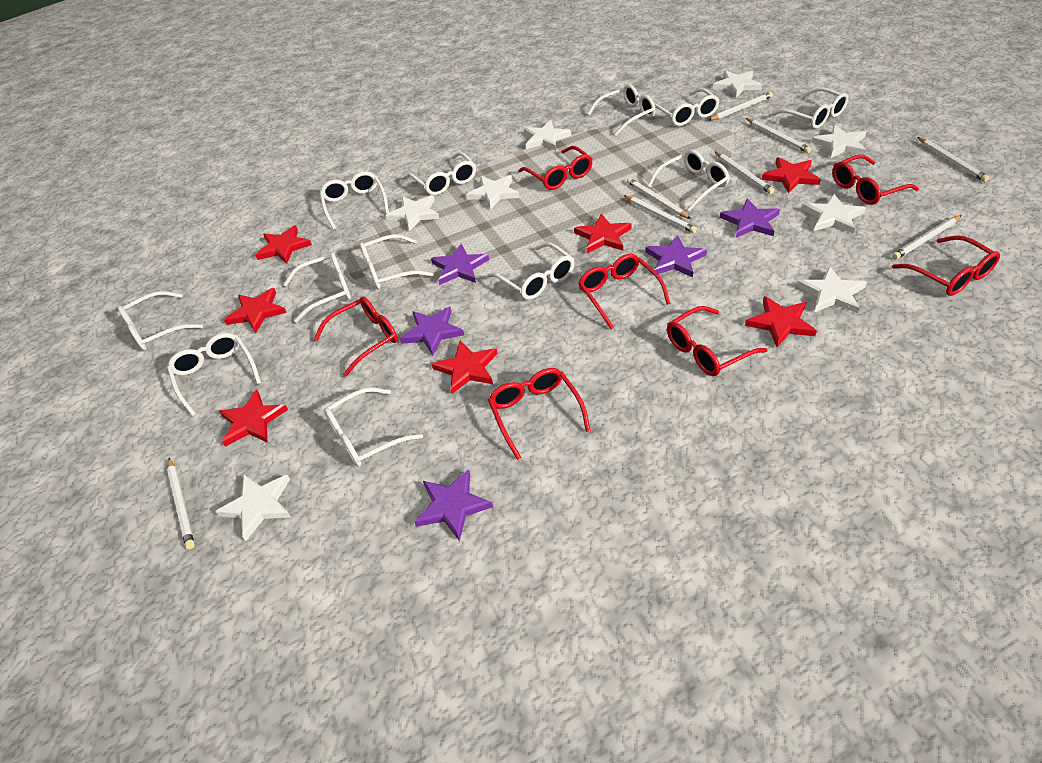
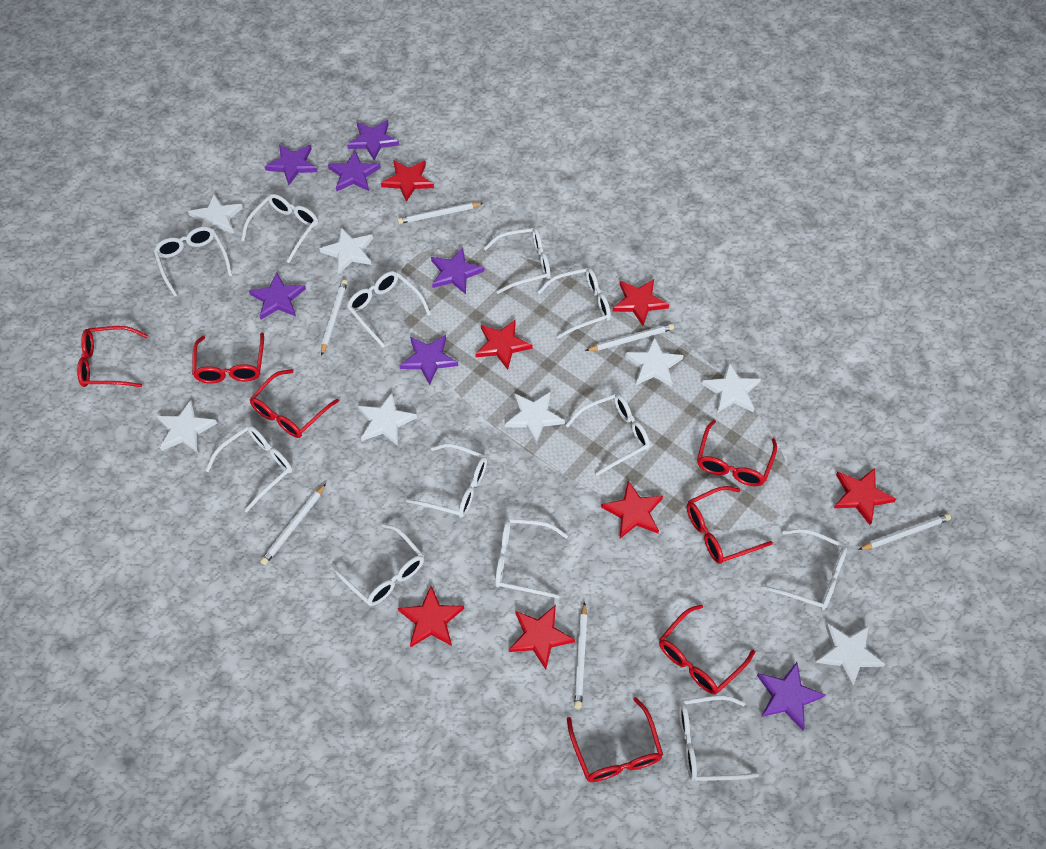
purple star: 5 -> 7
white pencil: 8 -> 6

